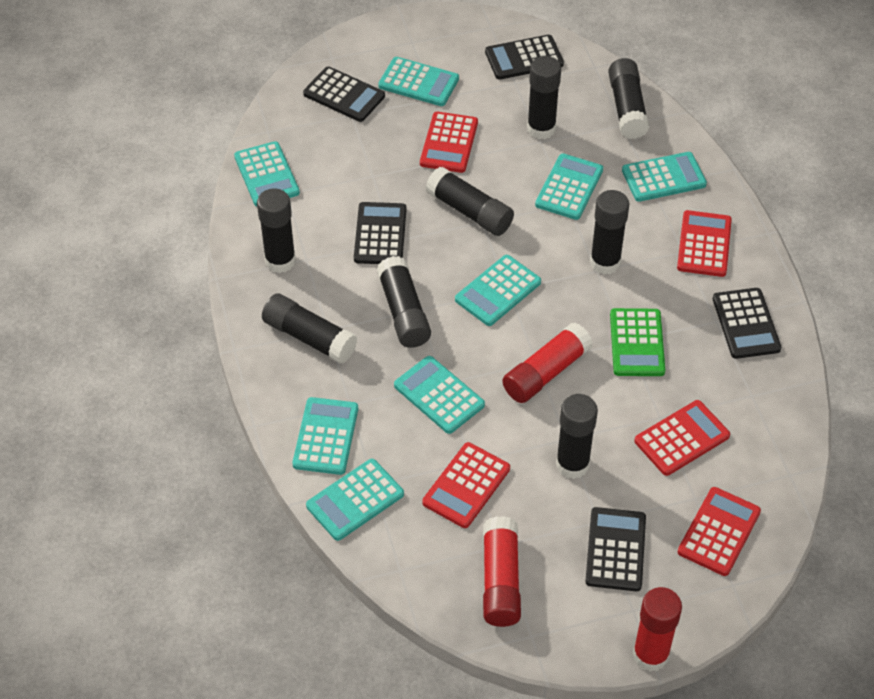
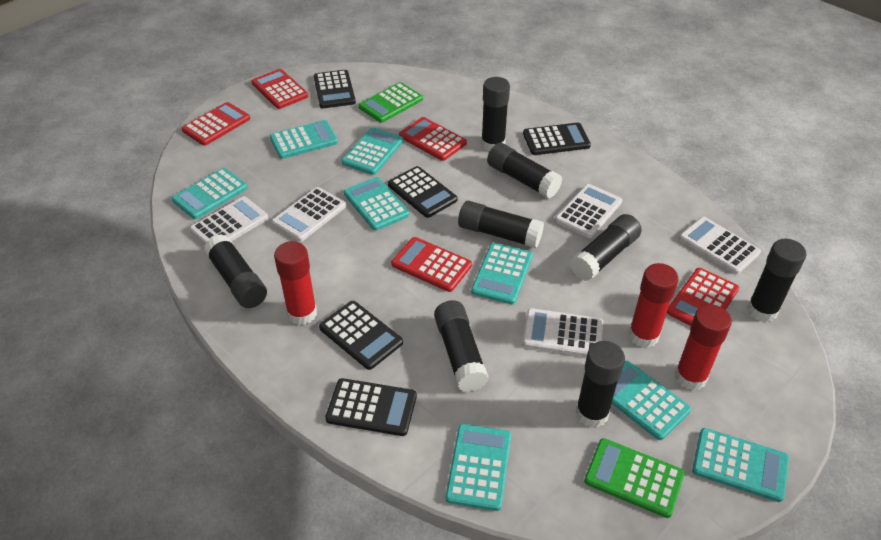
green calculator: 1 -> 2
white calculator: 0 -> 5

